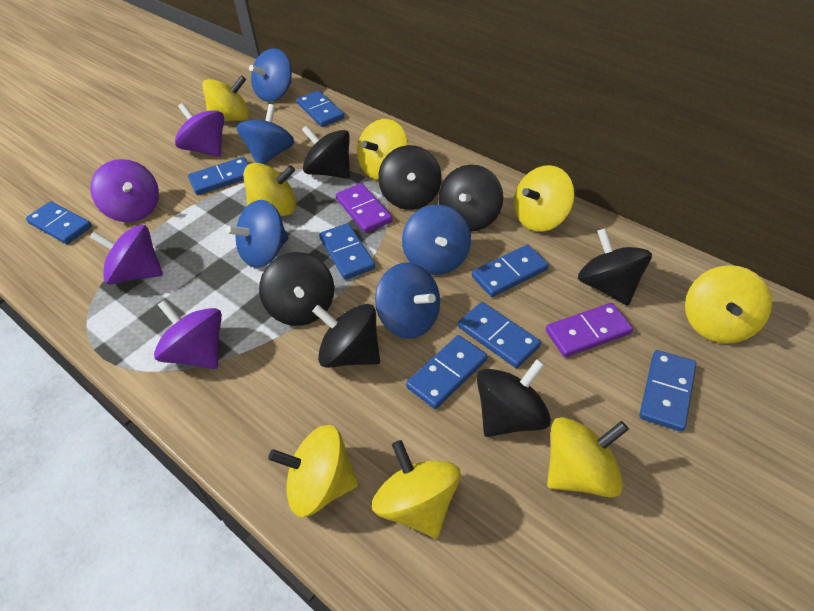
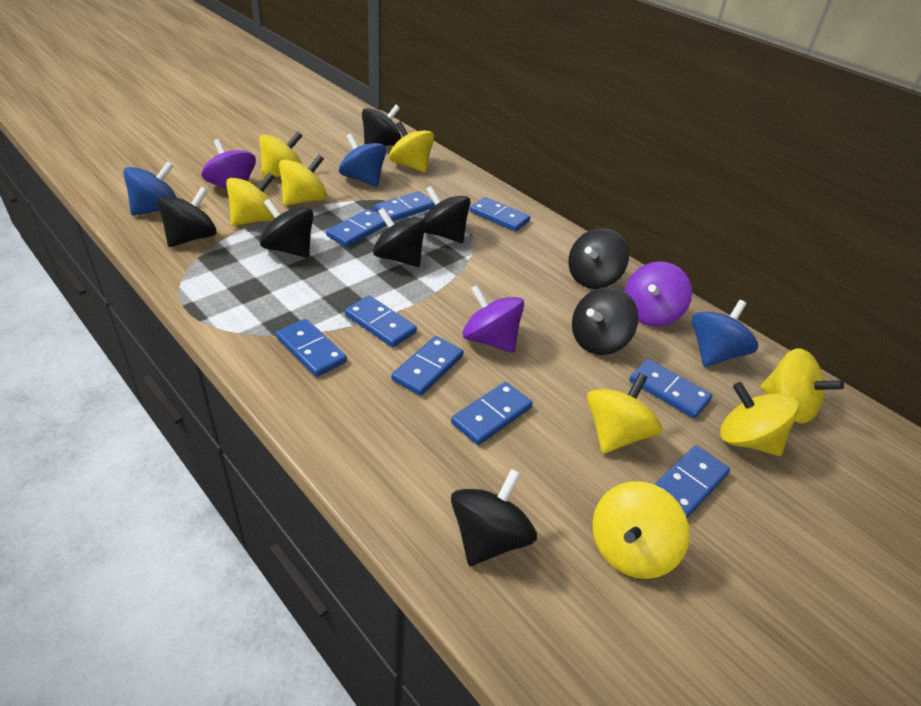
black spinning top: 7 -> 8
blue domino: 8 -> 9
blue spinning top: 5 -> 3
purple domino: 2 -> 0
purple spinning top: 4 -> 3

